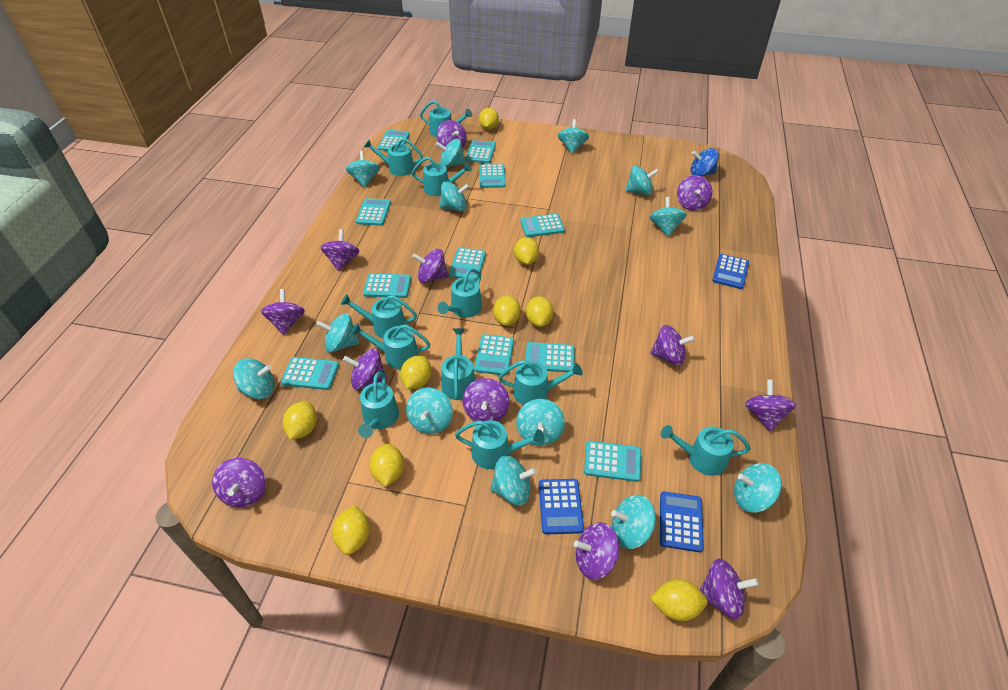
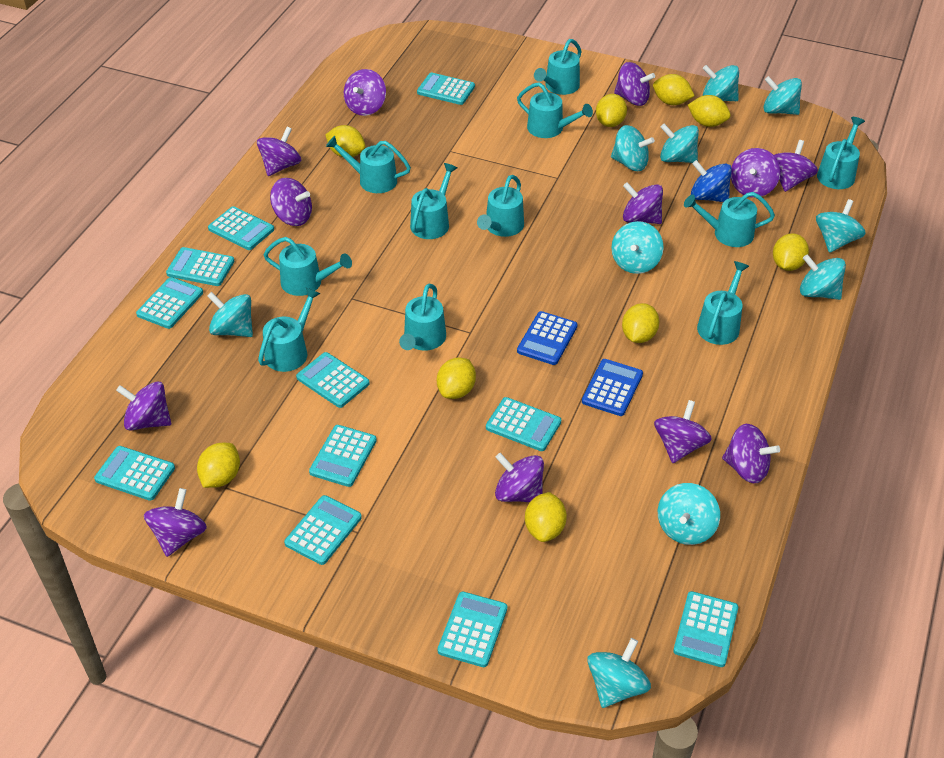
blue calculator: 3 -> 2
turquoise spinning top: 13 -> 10

